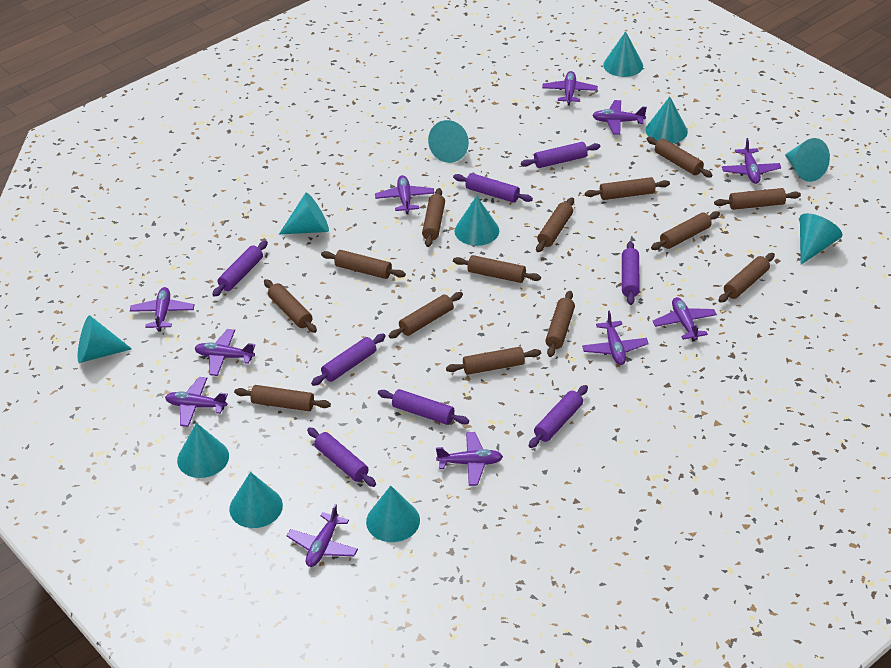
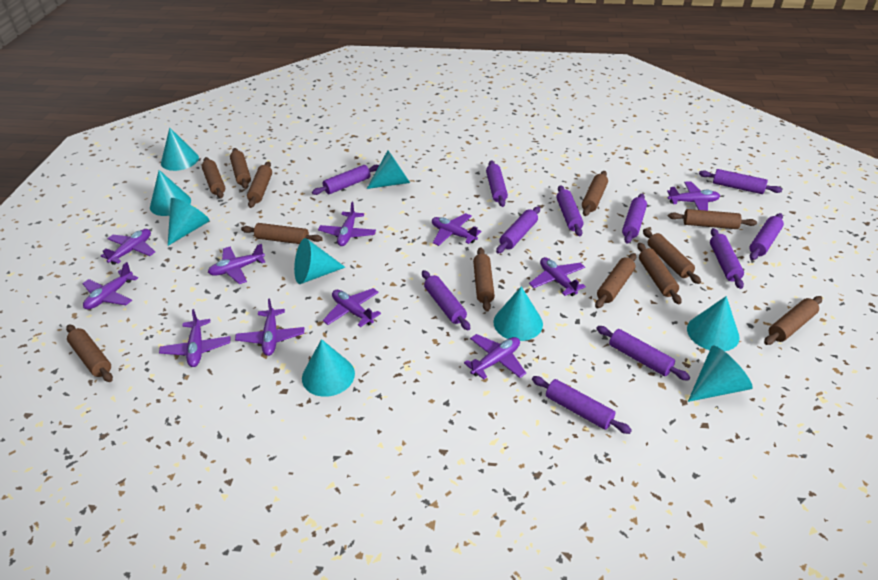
brown rolling pin: 14 -> 12
purple rolling pin: 8 -> 11
turquoise cone: 11 -> 9

